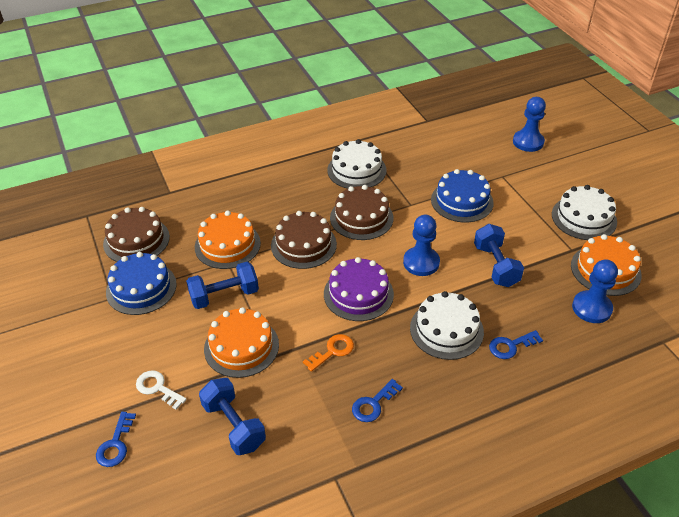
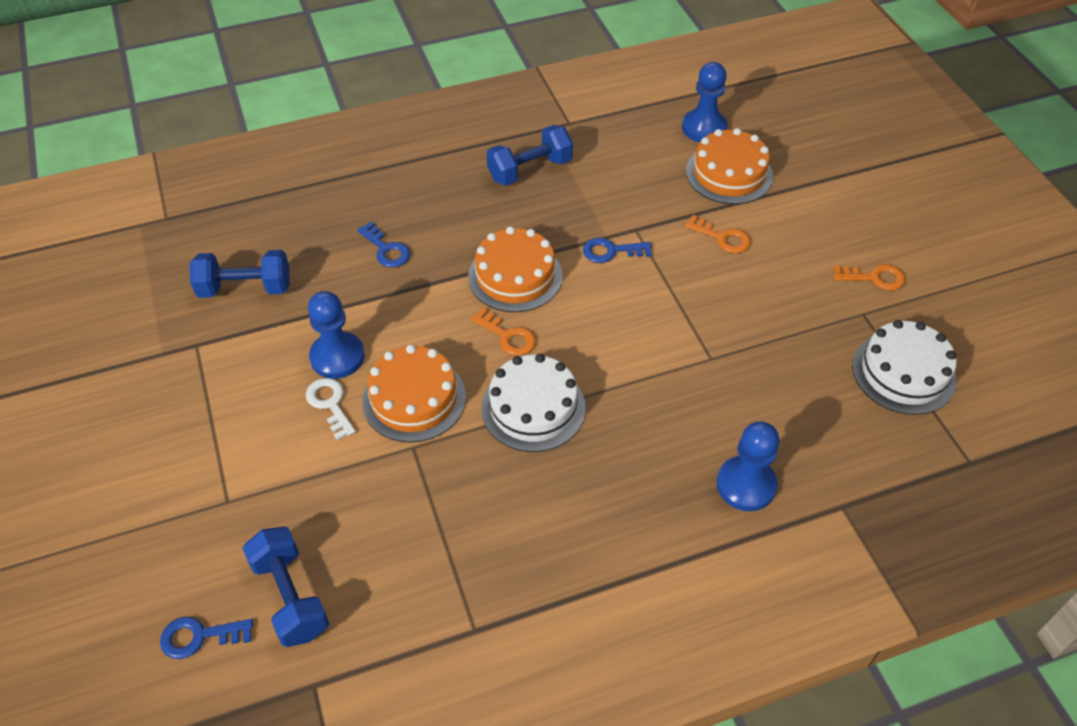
blue cake: 2 -> 0
brown cake: 3 -> 0
orange key: 1 -> 3
purple cake: 1 -> 0
white cake: 3 -> 2

